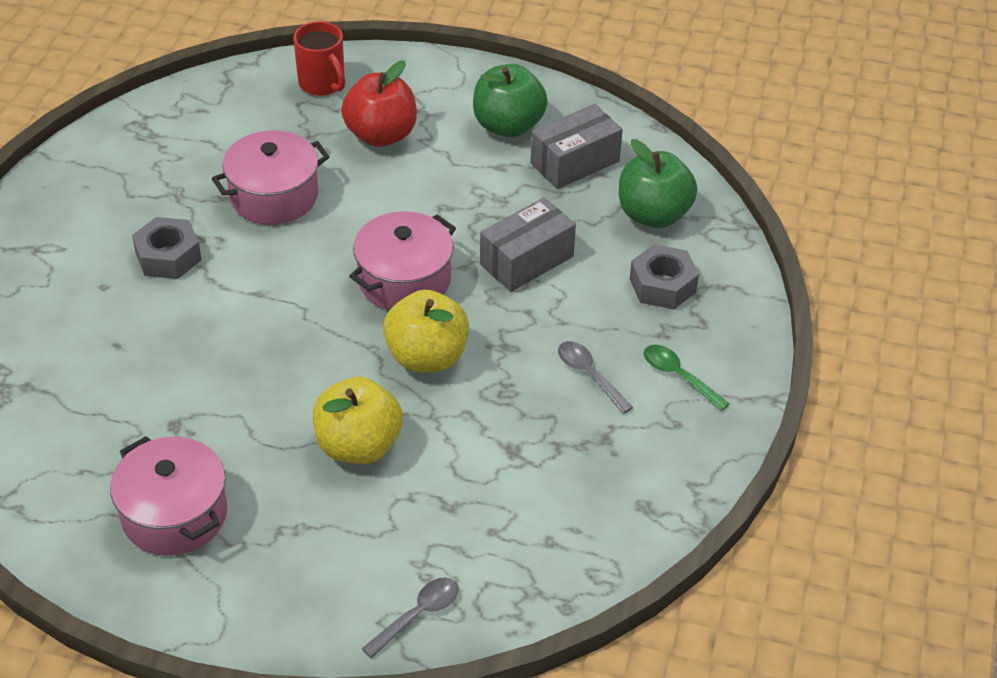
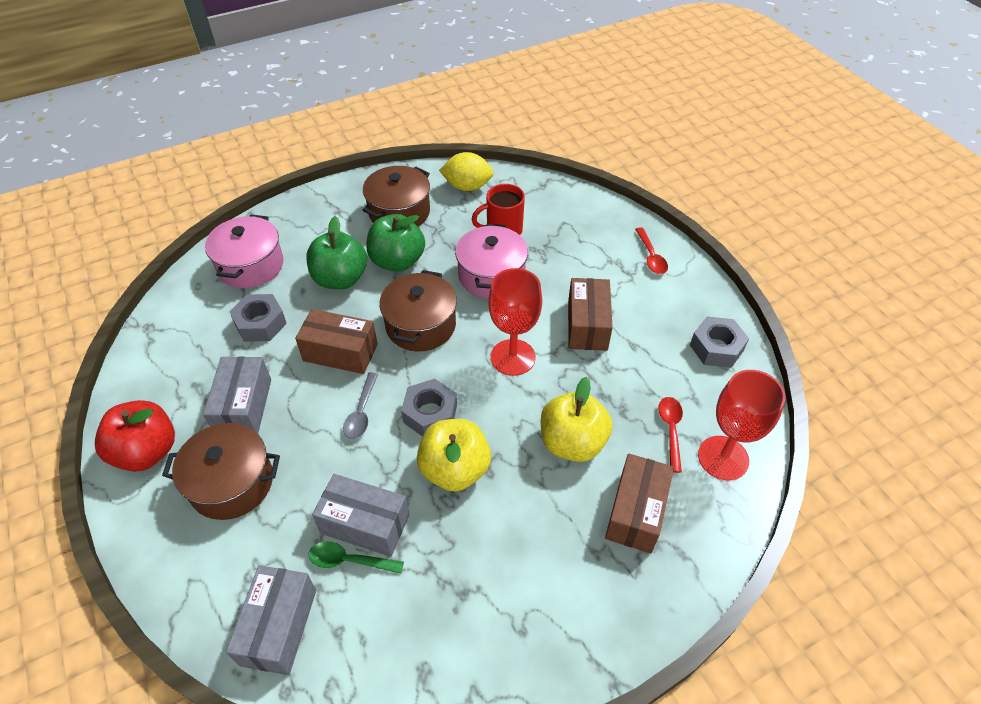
brown box: 0 -> 3
brown pot: 0 -> 3
grey box: 2 -> 3
grey nut: 2 -> 3
grey spoon: 2 -> 1
pink pot: 3 -> 2
red goblet: 0 -> 2
red spoon: 0 -> 2
yellow lemon: 0 -> 1

